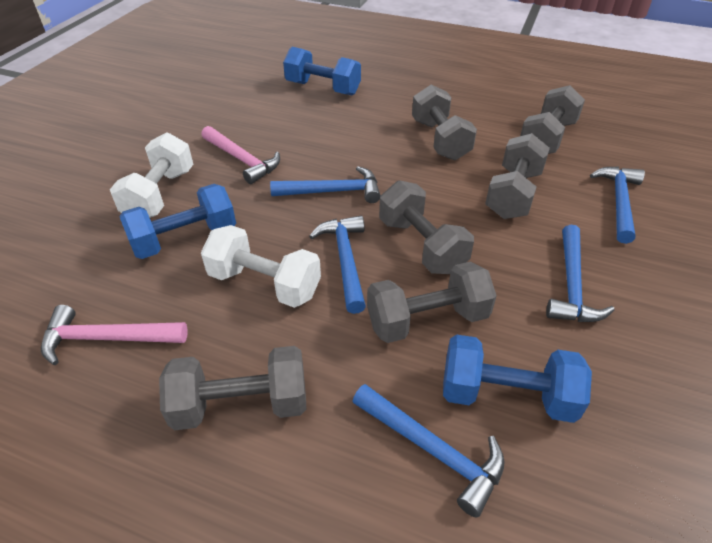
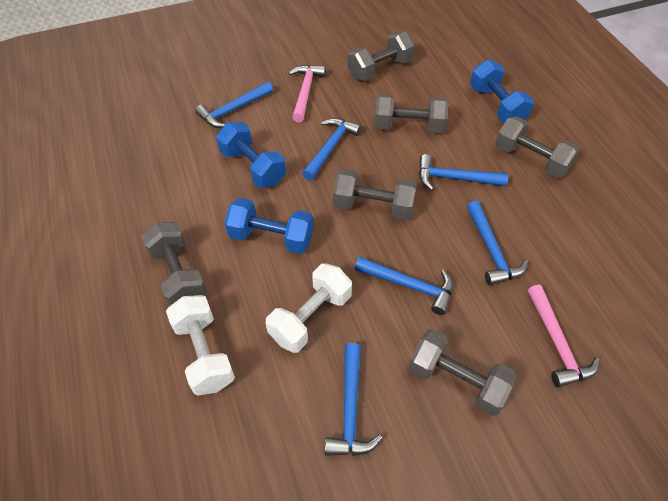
blue hammer: 5 -> 6

